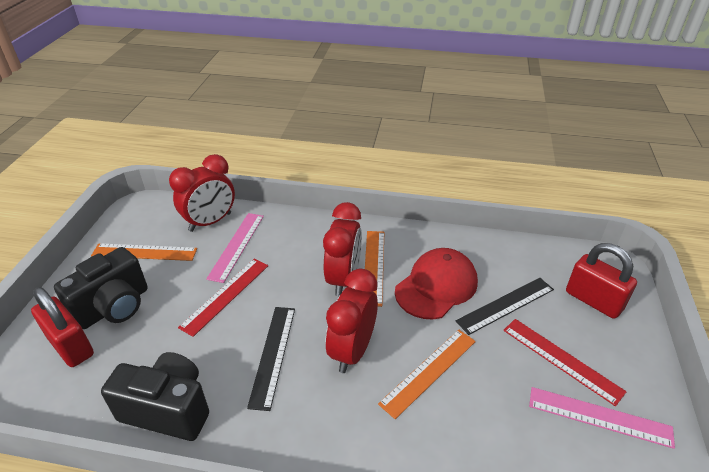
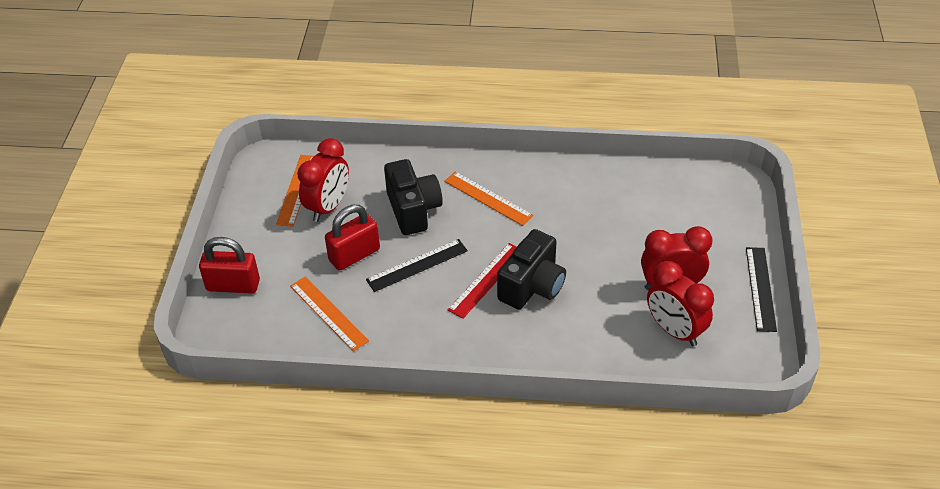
pink ruler: 2 -> 0
red cap: 1 -> 0
red ruler: 2 -> 1

